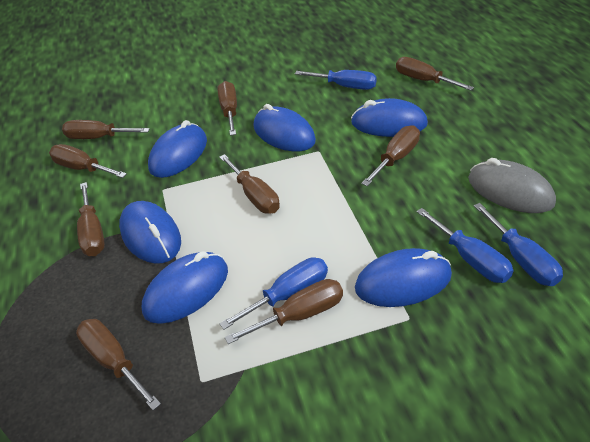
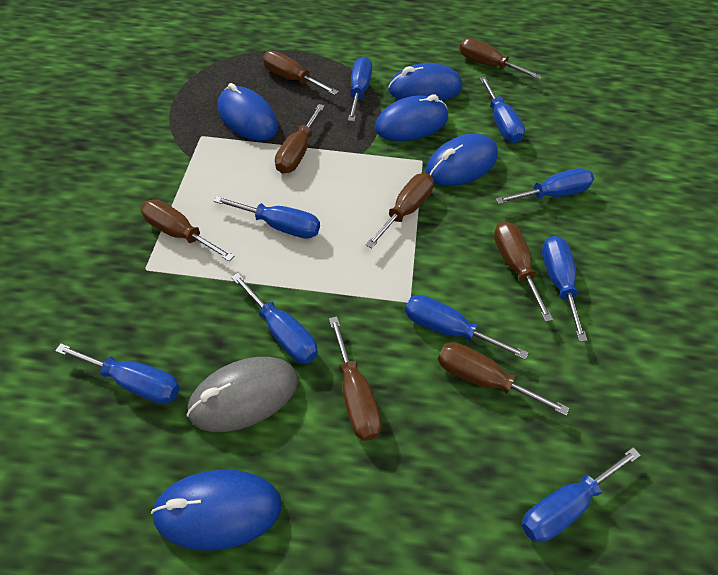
blue mouse: 6 -> 5
blue screwdriver: 4 -> 9
brown screwdriver: 9 -> 8

